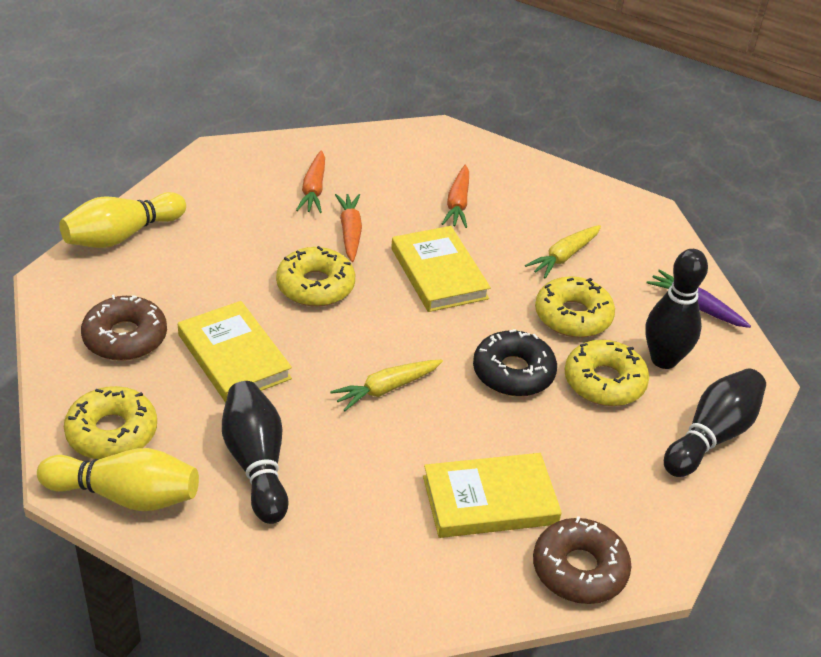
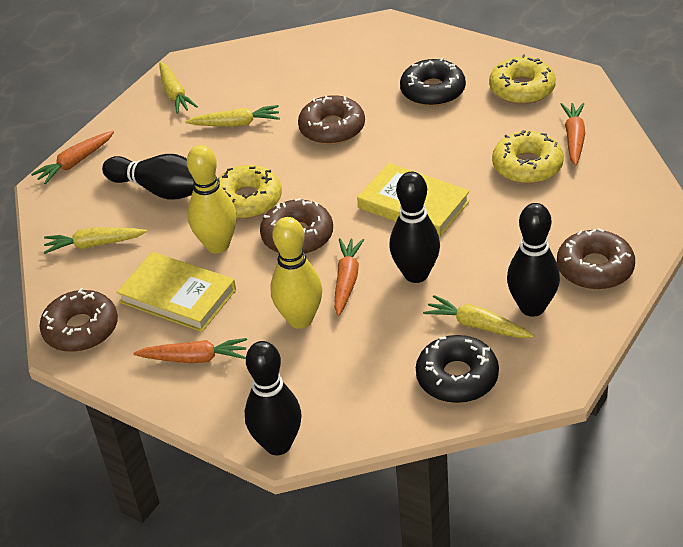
black bowling pin: 3 -> 4
black donut: 1 -> 2
brown donut: 2 -> 4
orange carrot: 3 -> 4
purple carrot: 1 -> 0
yellow book: 3 -> 2
yellow carrot: 2 -> 4
yellow donut: 4 -> 3

